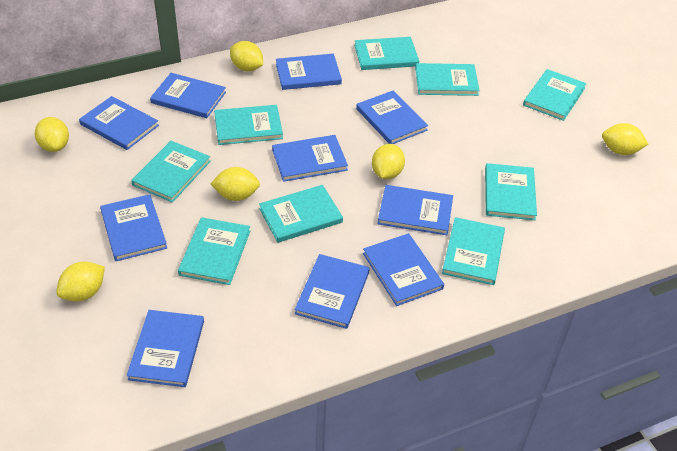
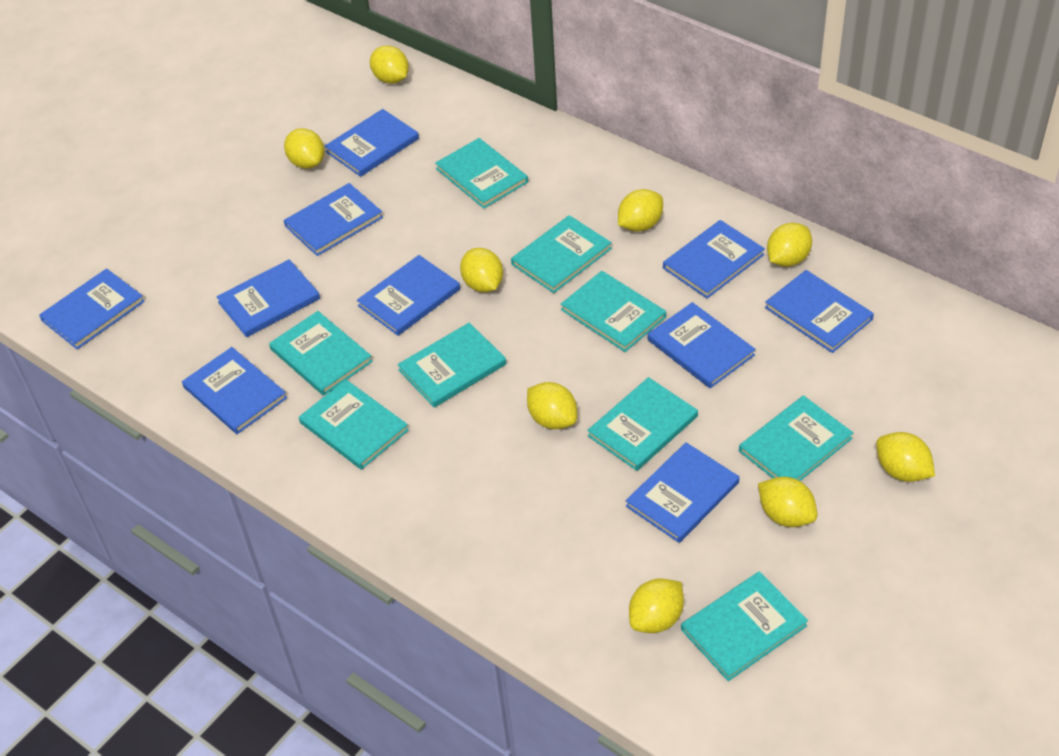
yellow lemon: 6 -> 9

